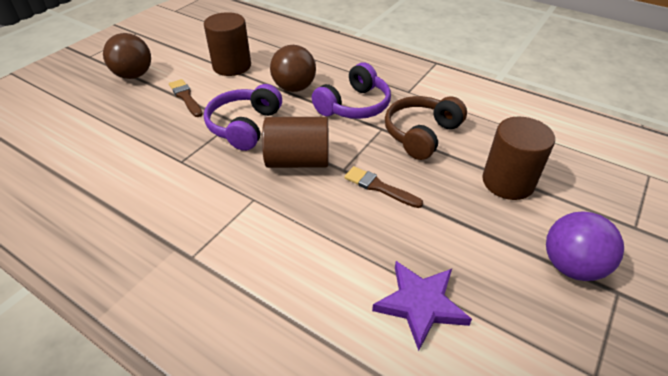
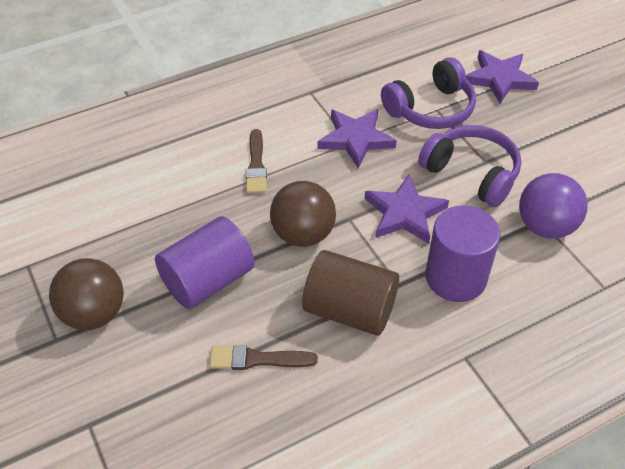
brown cylinder: 3 -> 1
brown headphones: 1 -> 0
purple cylinder: 0 -> 2
purple star: 1 -> 3

